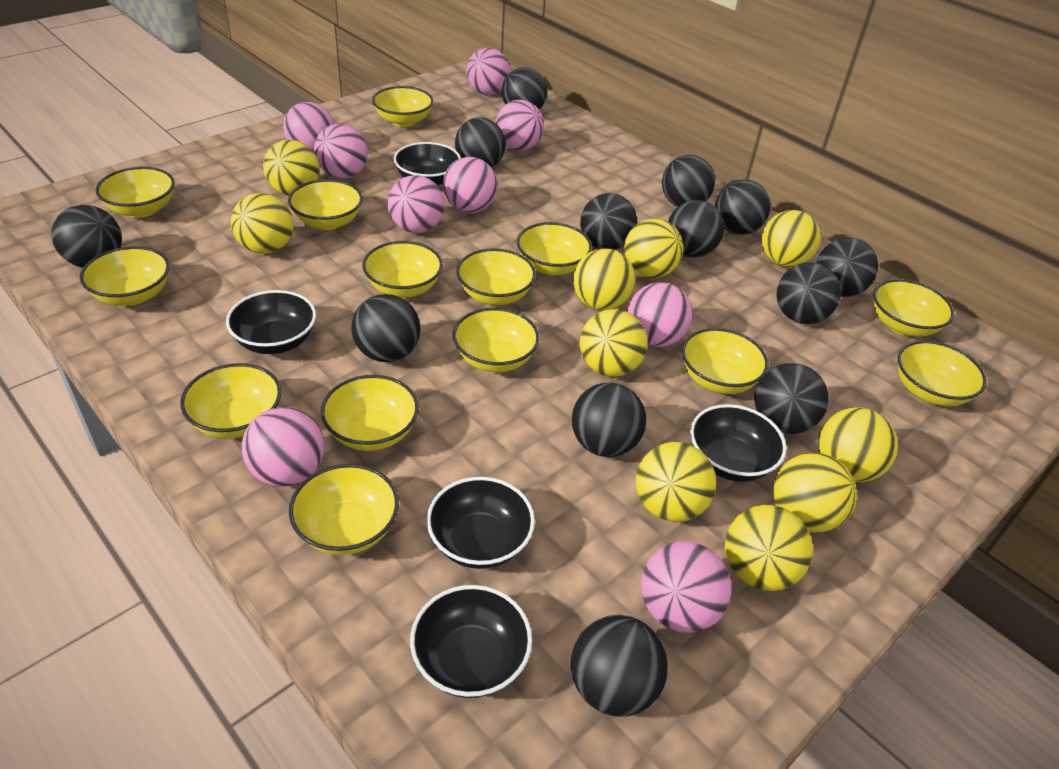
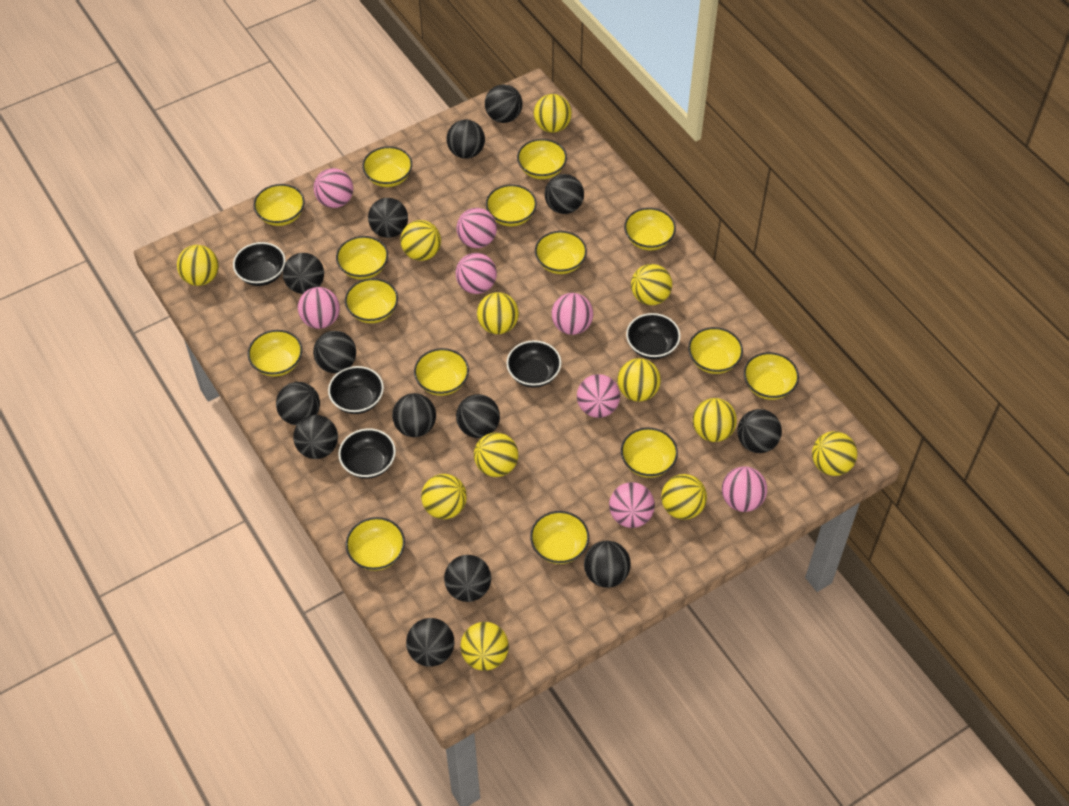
black ball: 13 -> 14
pink ball: 9 -> 8
yellow ball: 10 -> 12
yellow bowl: 14 -> 15

